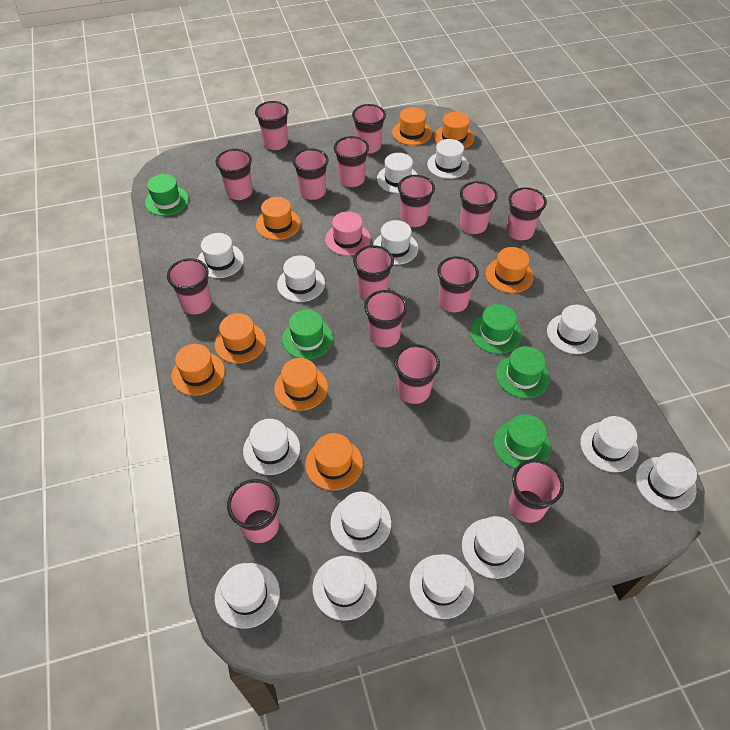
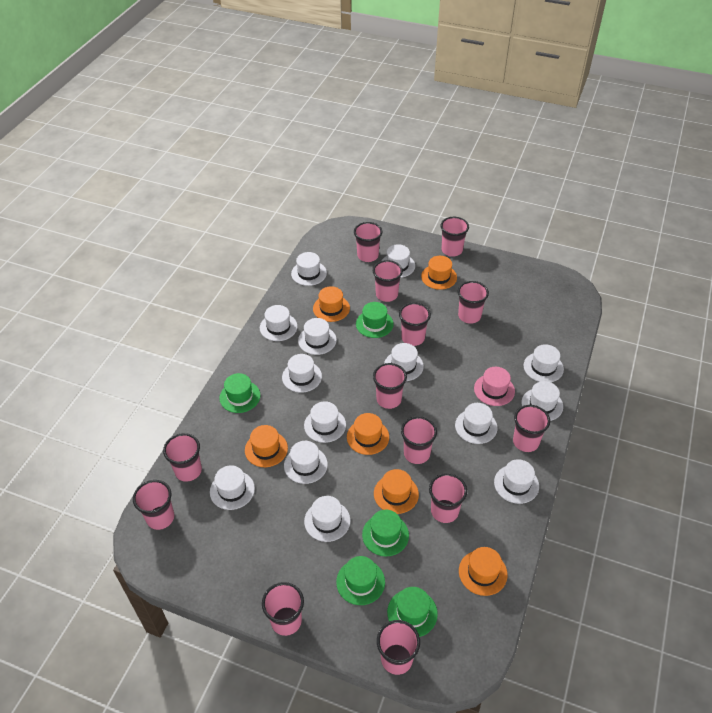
orange hat: 8 -> 6
pink cup: 15 -> 13

